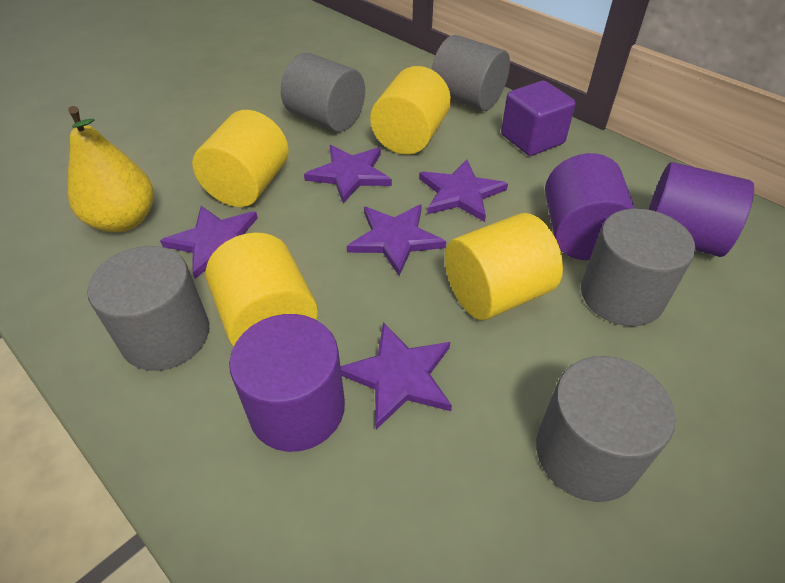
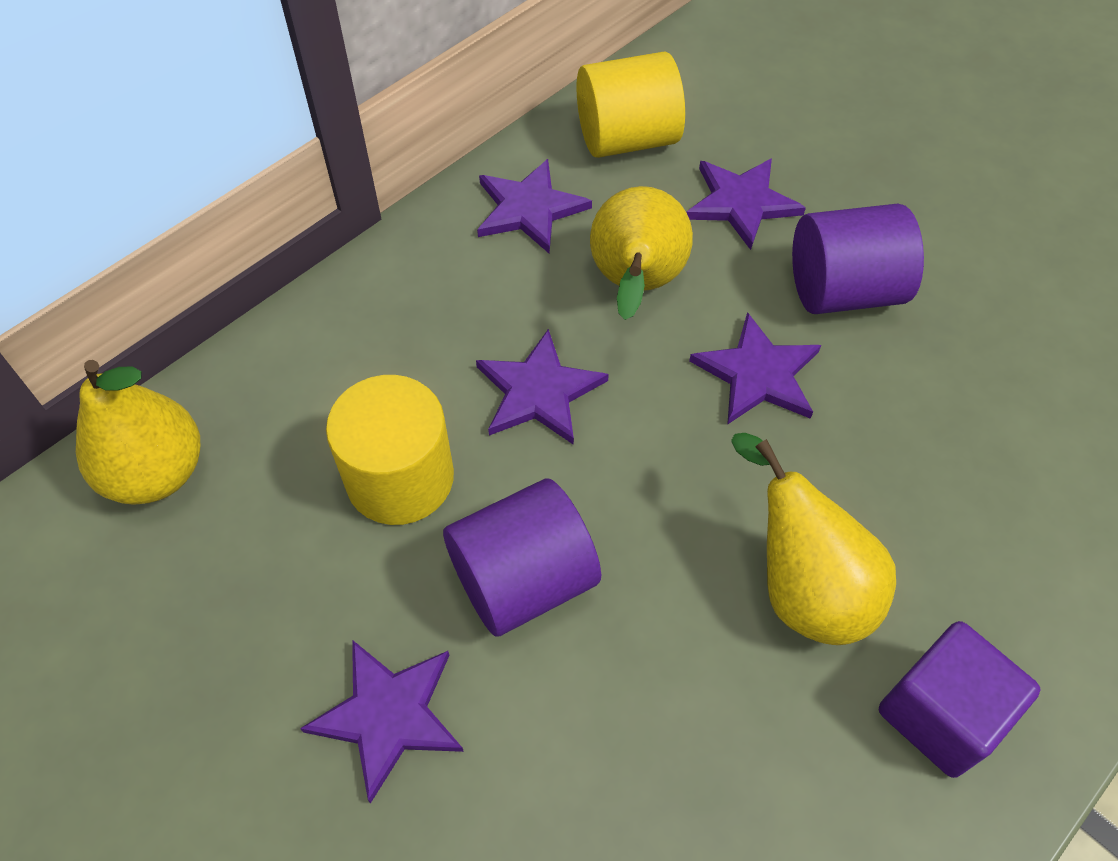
grey cylinder: 5 -> 0
purple cylinder: 3 -> 2
yellow cylinder: 4 -> 2
yellow pear: 1 -> 3

